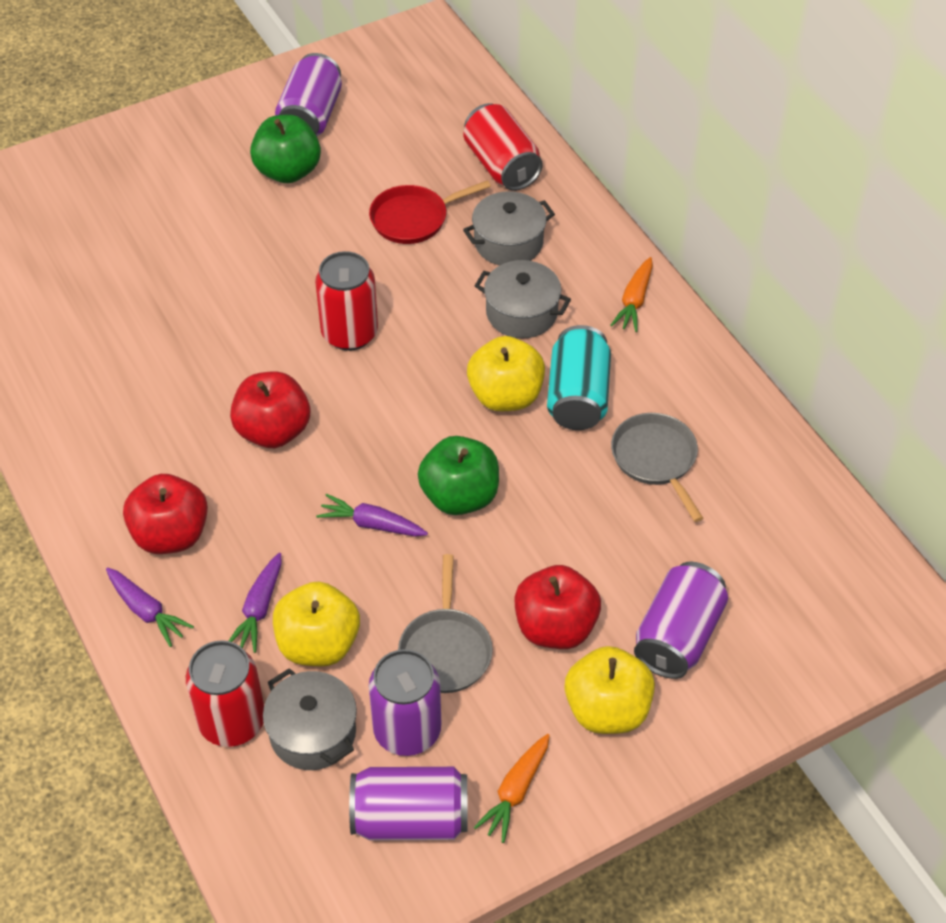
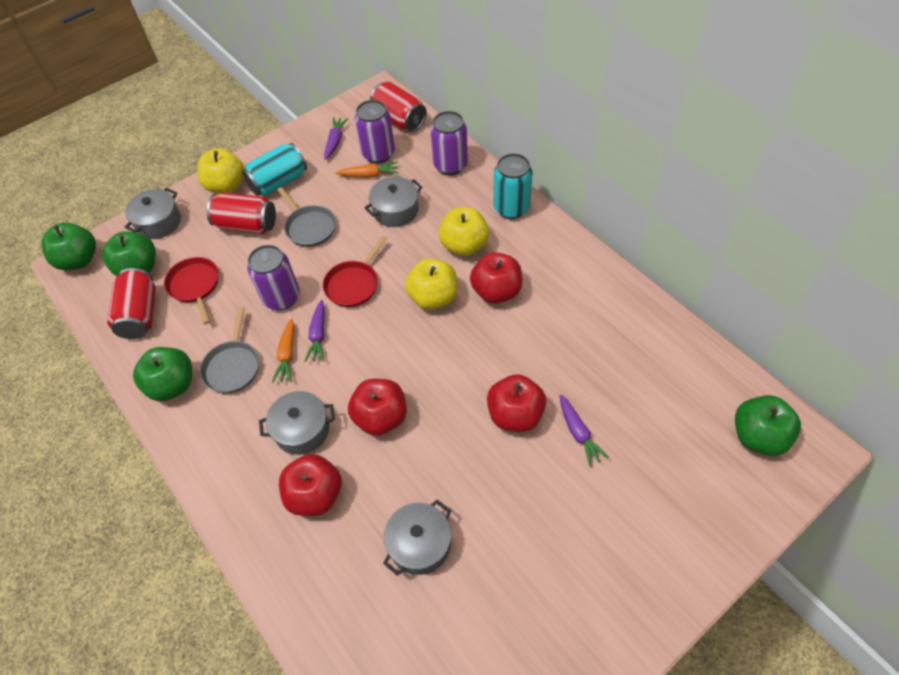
green apple: 2 -> 4
grey pot: 3 -> 4
purple can: 4 -> 3
red apple: 3 -> 4
red pan: 1 -> 2
turquoise can: 1 -> 2

